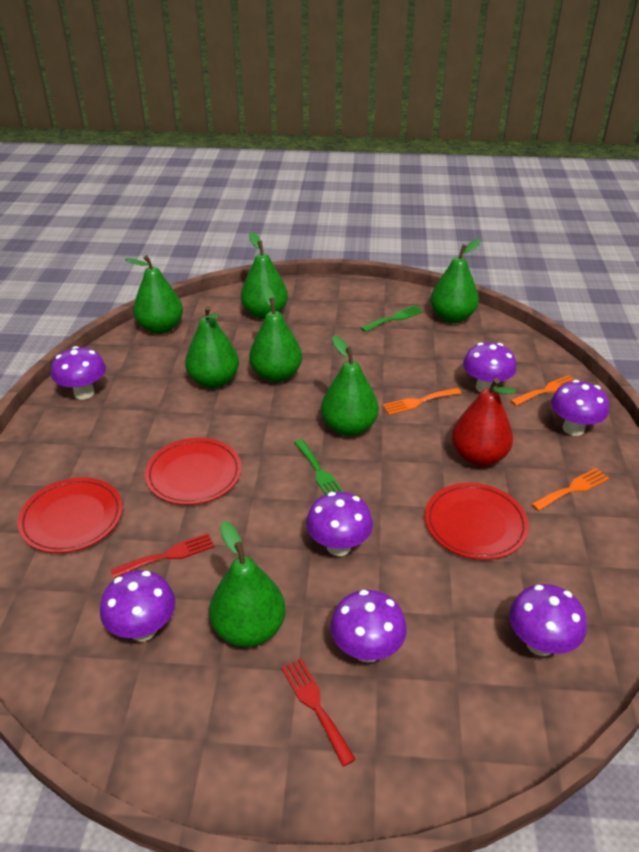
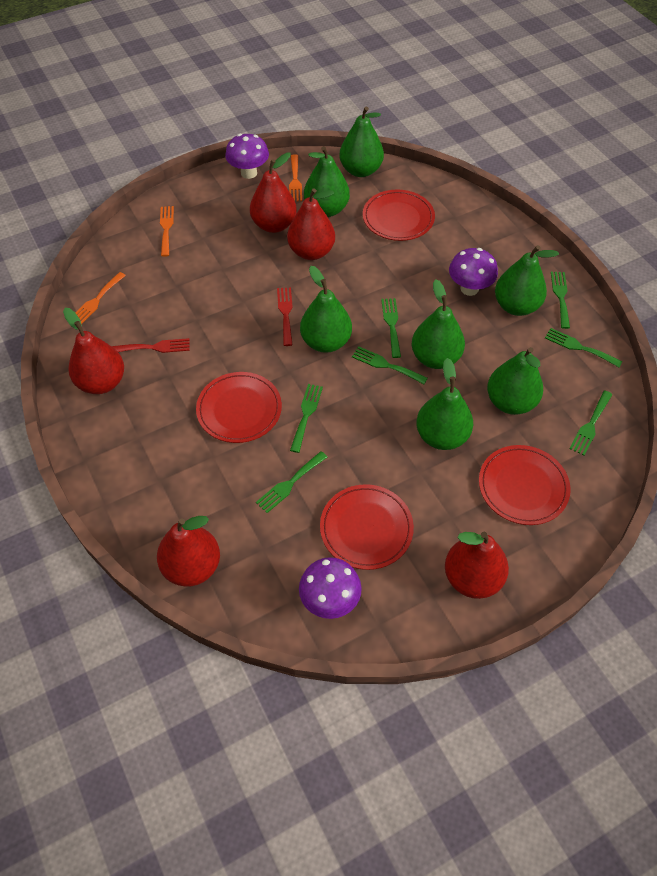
green fork: 2 -> 7
purple mushroom: 7 -> 3
red pear: 1 -> 5
red plate: 3 -> 4

